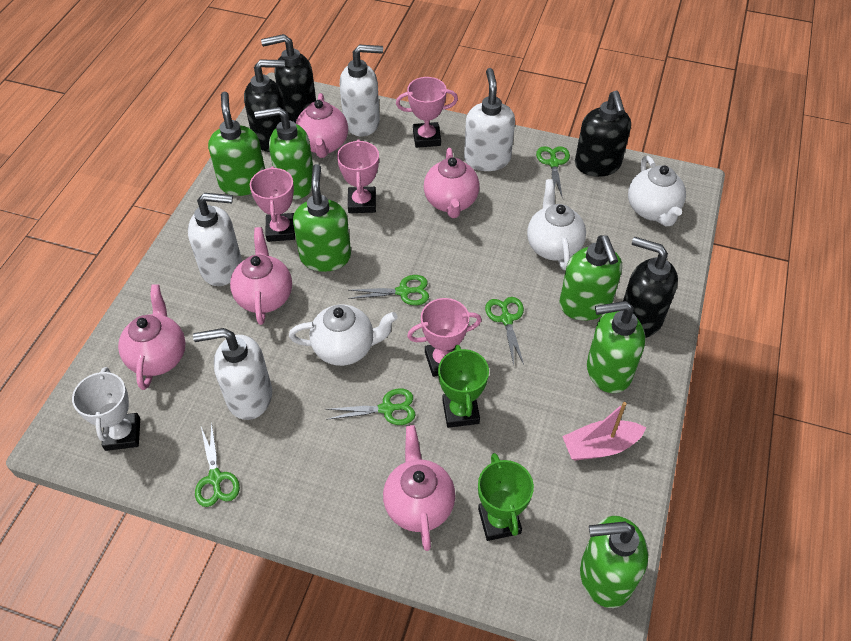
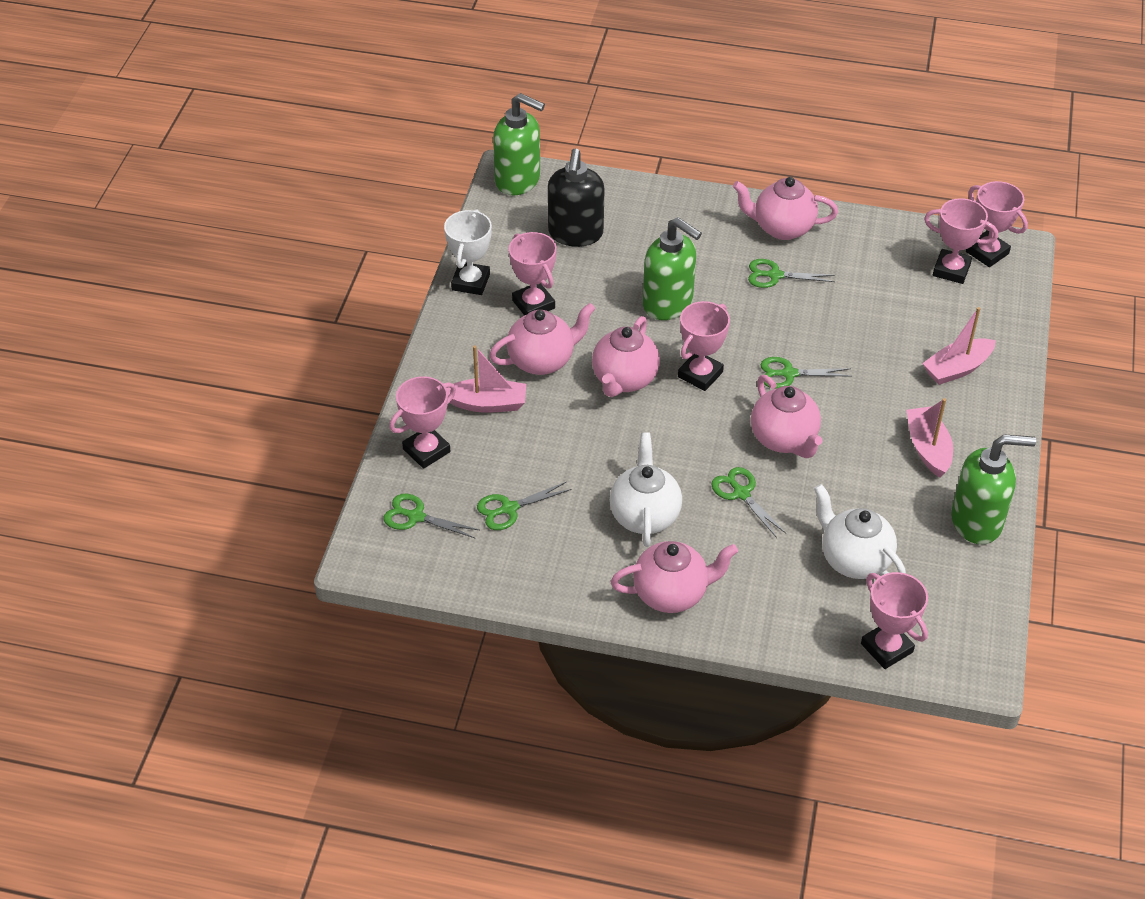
black soap dispenser: 4 -> 1
green soap dispenser: 6 -> 3
green trophy: 2 -> 0
pink boat: 1 -> 3
pink trophy: 4 -> 6
white soap dispenser: 4 -> 0
white teapot: 3 -> 2

